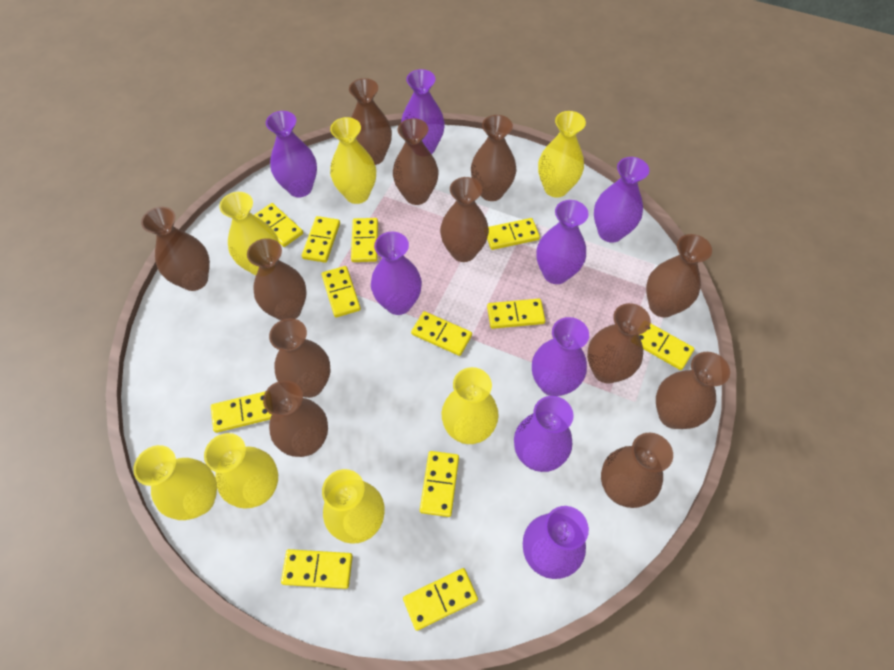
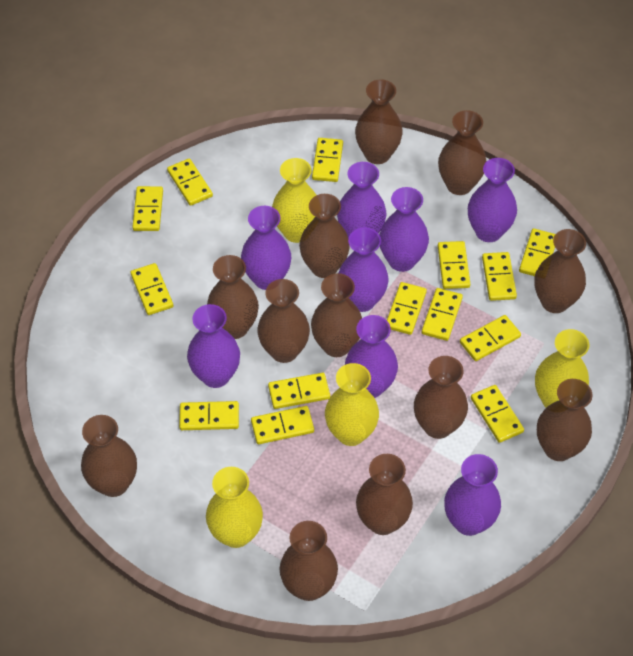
yellow domino: 12 -> 14
yellow vase: 7 -> 4

